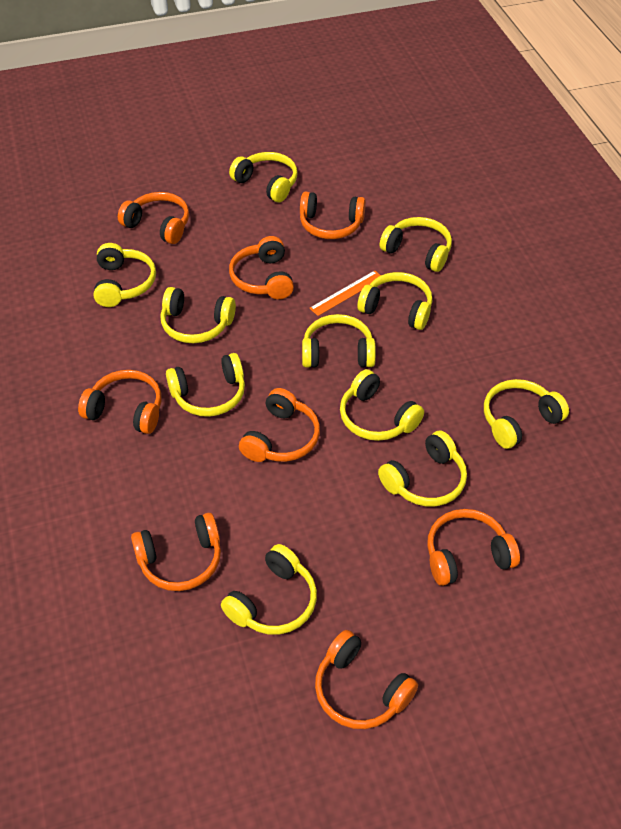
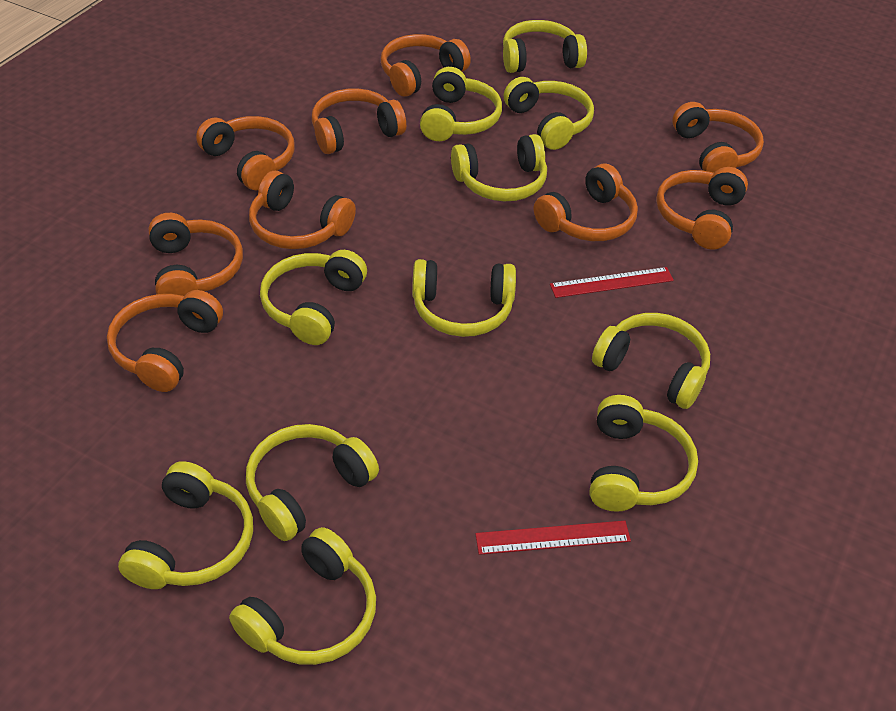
orange headphones: 8 -> 9
orange ruler: 1 -> 0
red ruler: 0 -> 2

